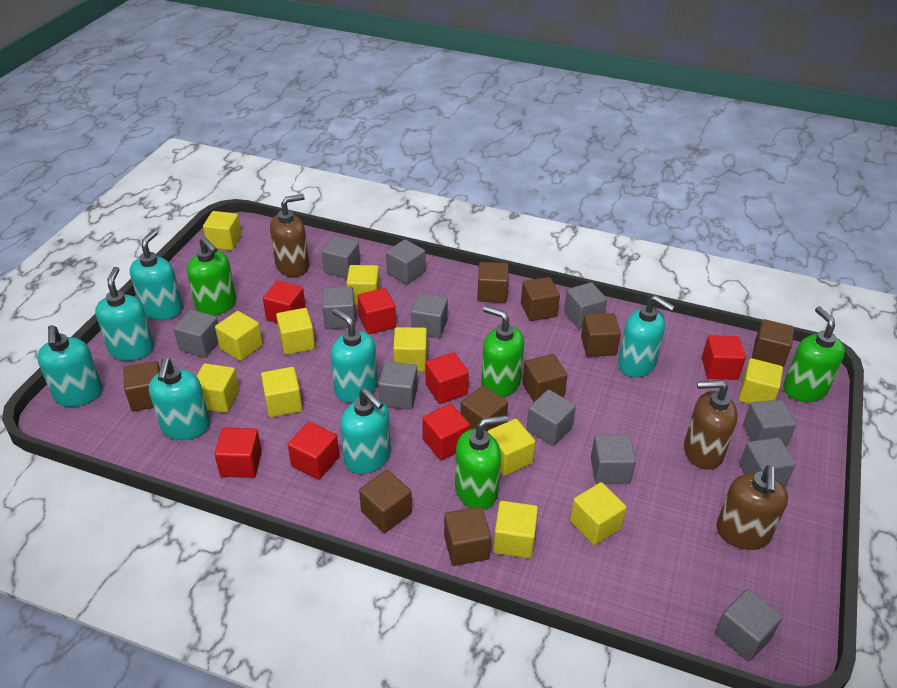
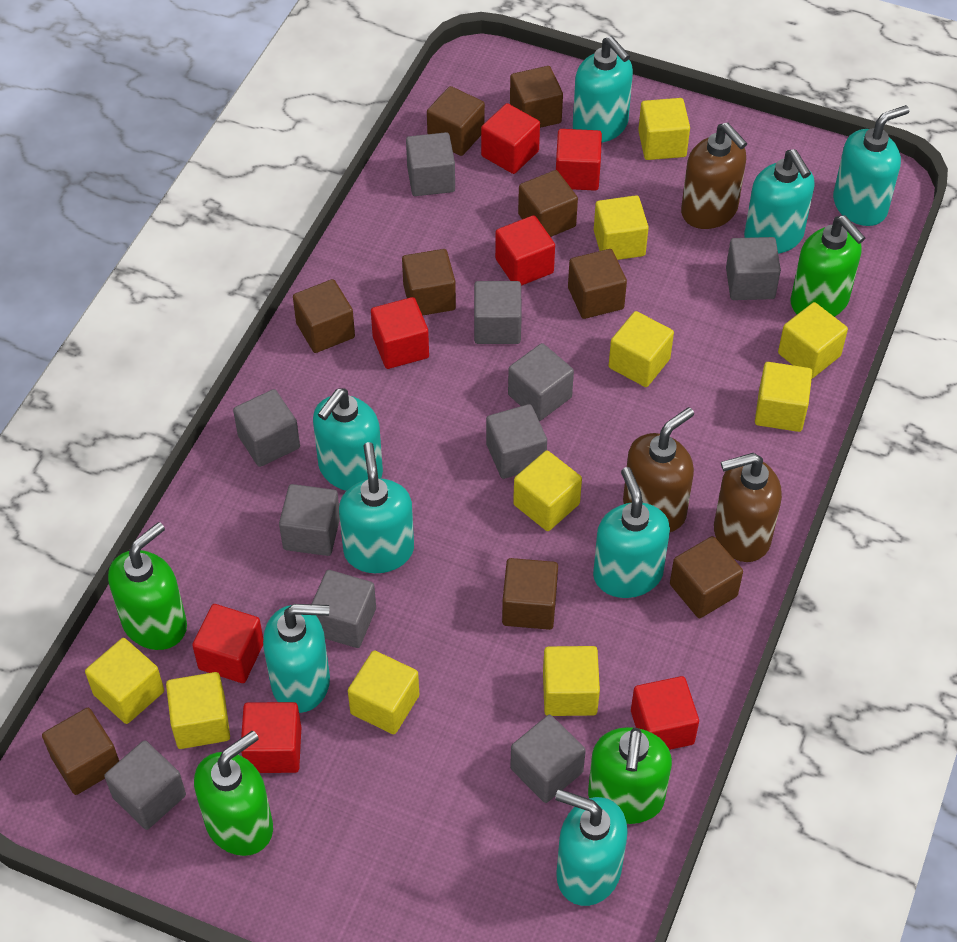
grey cube: 12 -> 10
turquoise soap dispenser: 7 -> 8
yellow cube: 11 -> 10

